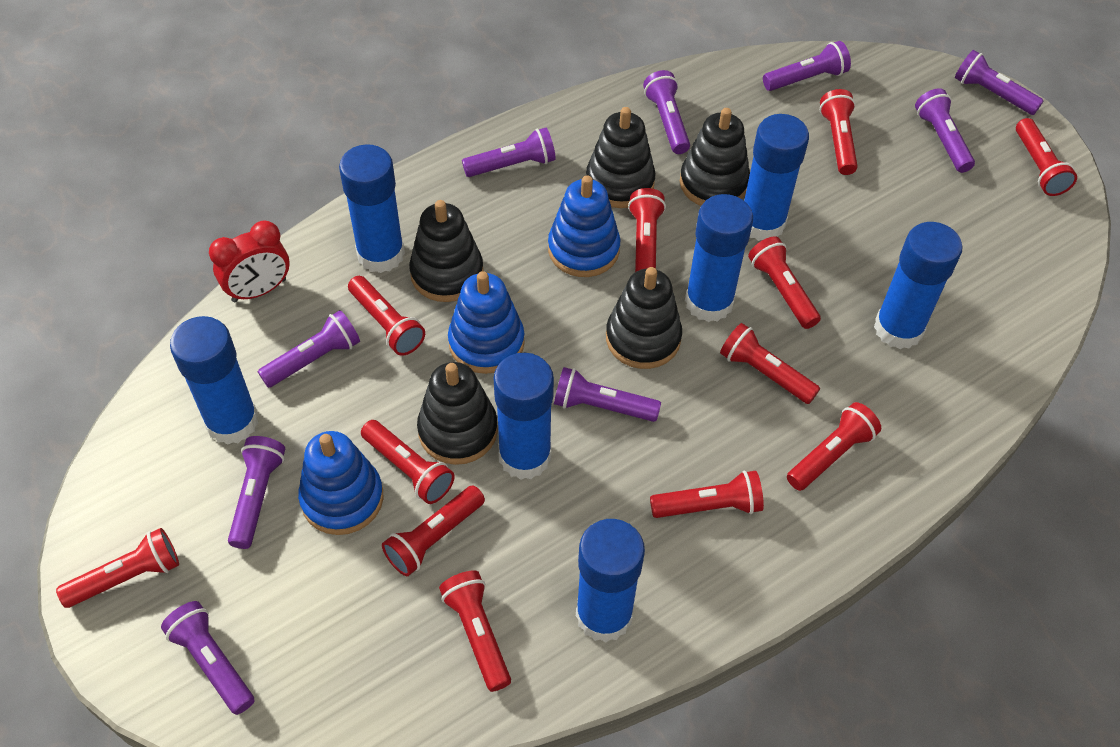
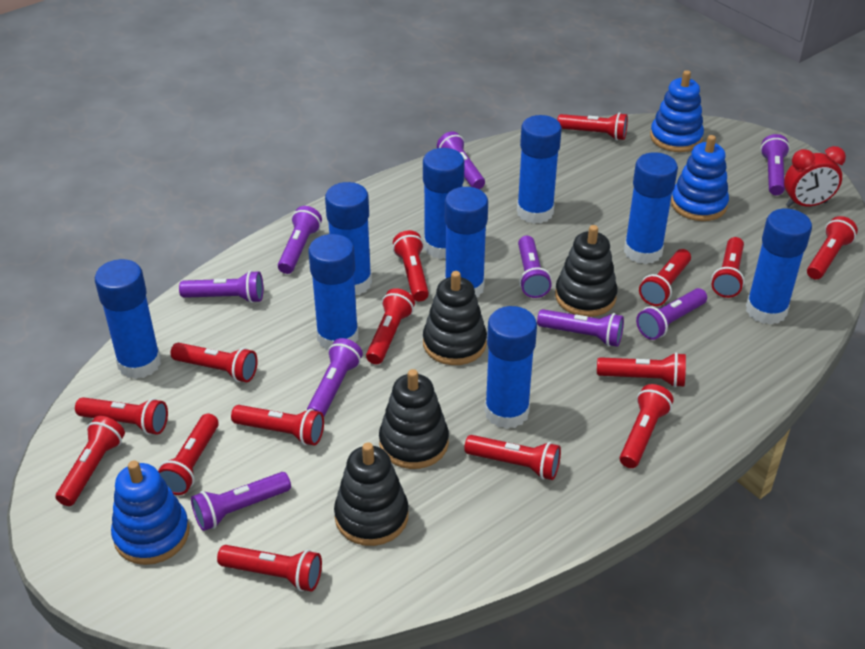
black stacking toy: 5 -> 4
blue glue stick: 7 -> 9
red flashlight: 12 -> 15

